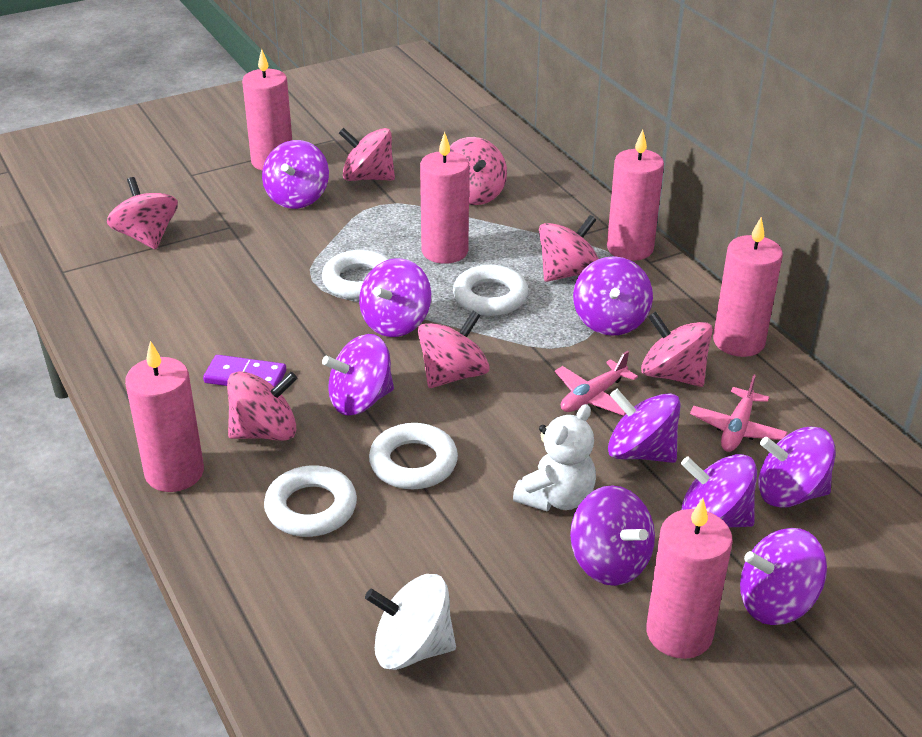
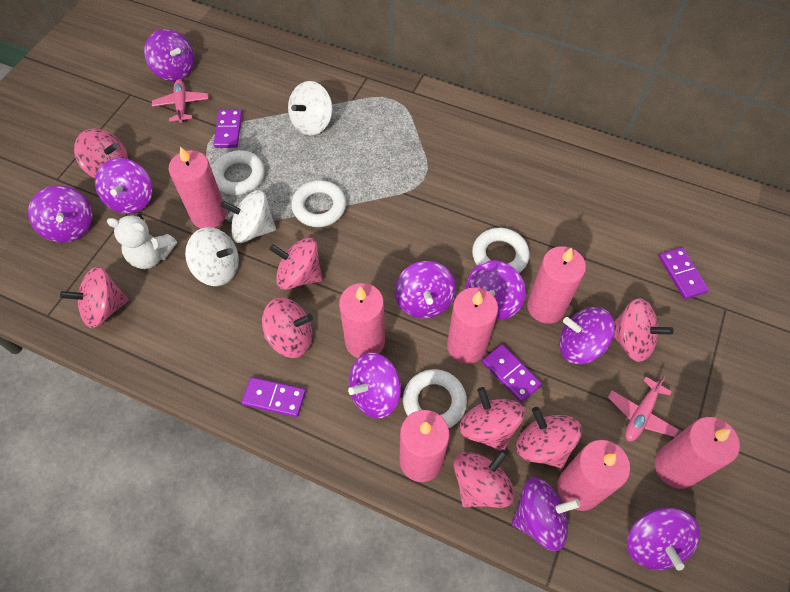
pink candle: 6 -> 7
pink spinning top: 7 -> 8
purple domino: 1 -> 4
white spinning top: 1 -> 3

